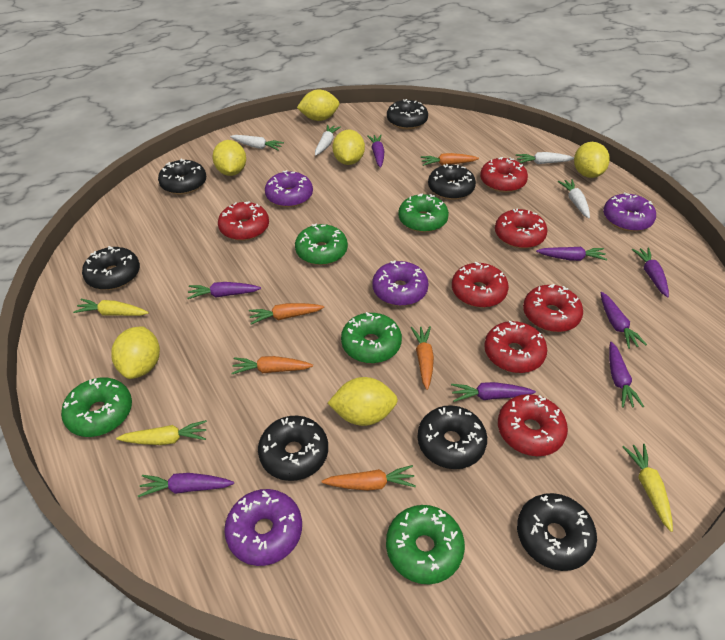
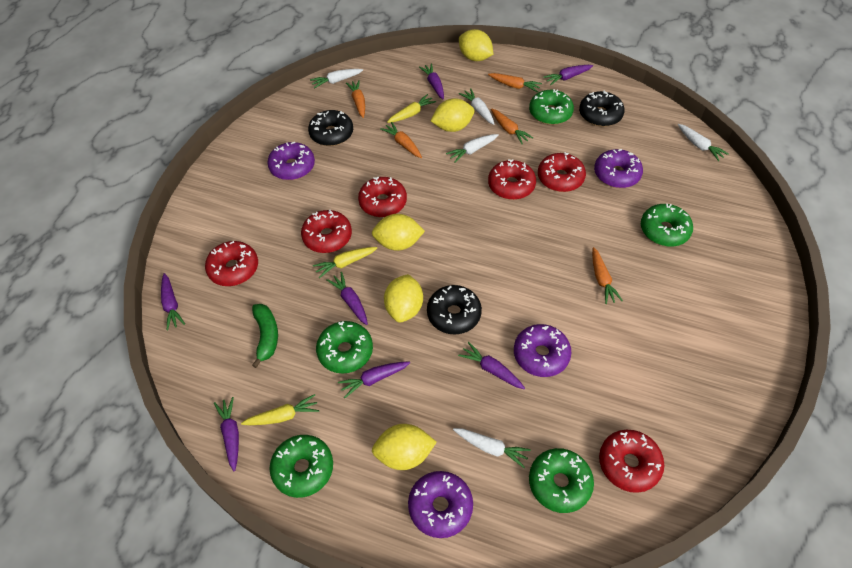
black donut: 7 -> 3
green banana: 0 -> 1
purple carrot: 8 -> 7
red donut: 7 -> 6
white carrot: 4 -> 5
yellow lemon: 6 -> 5

